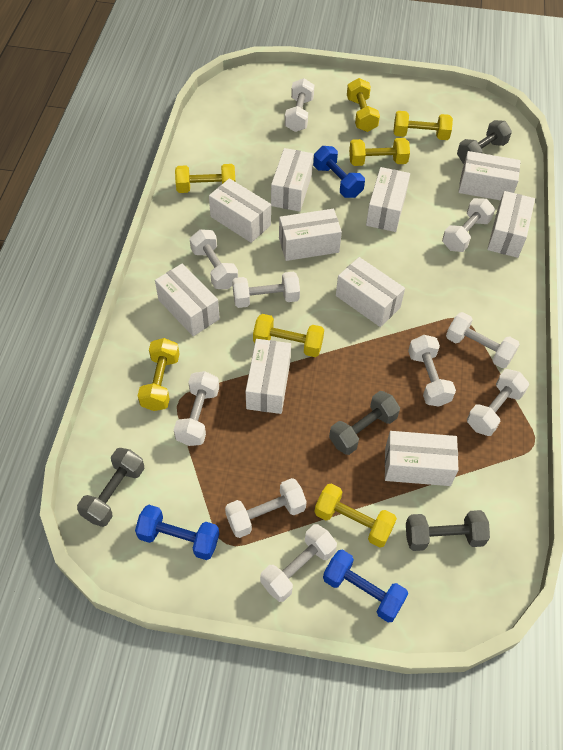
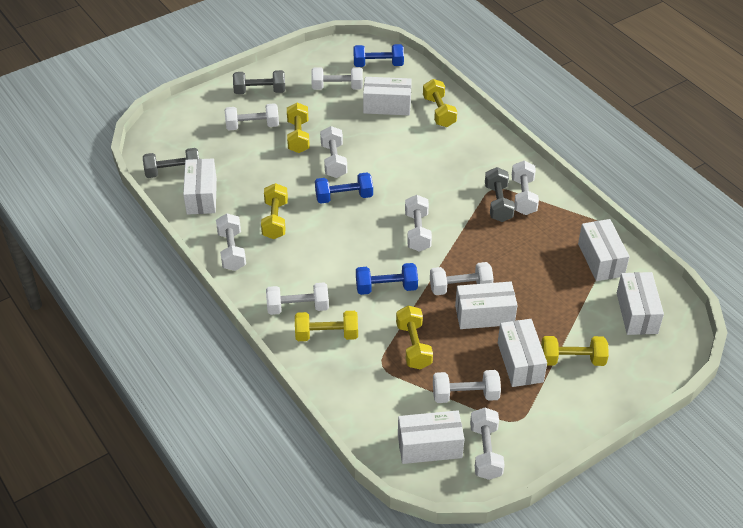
grey dumbbell: 4 -> 3
white box: 10 -> 7
yellow dumbbell: 7 -> 6

